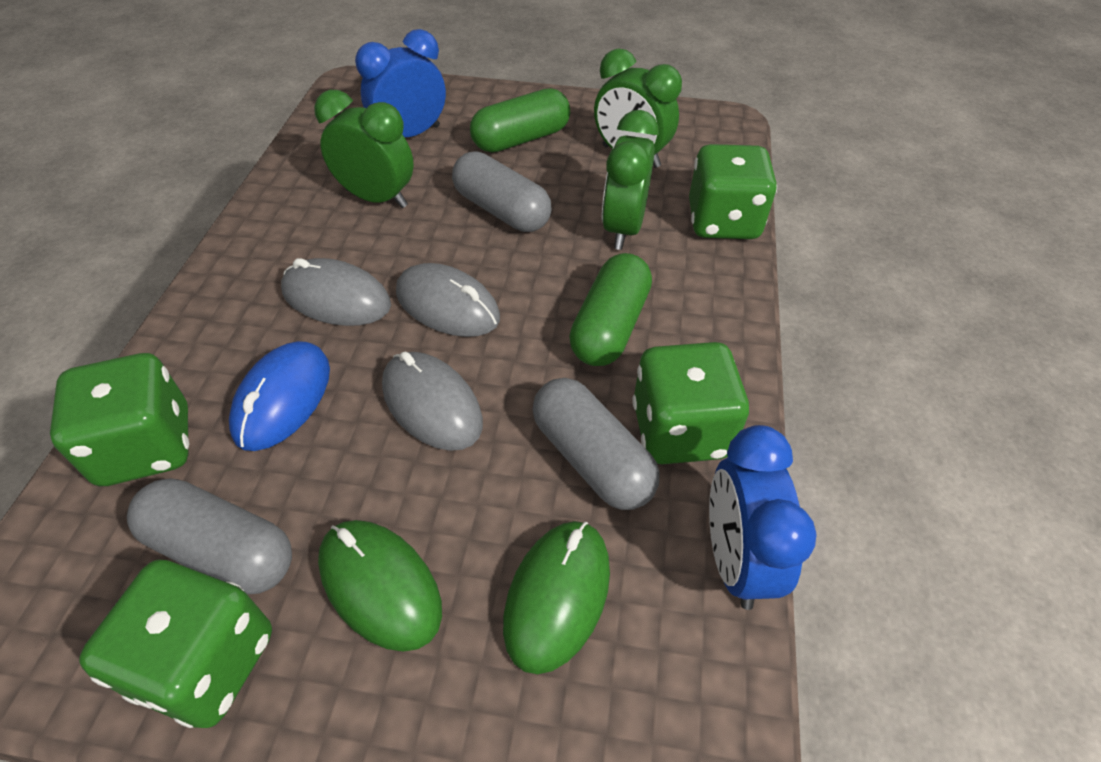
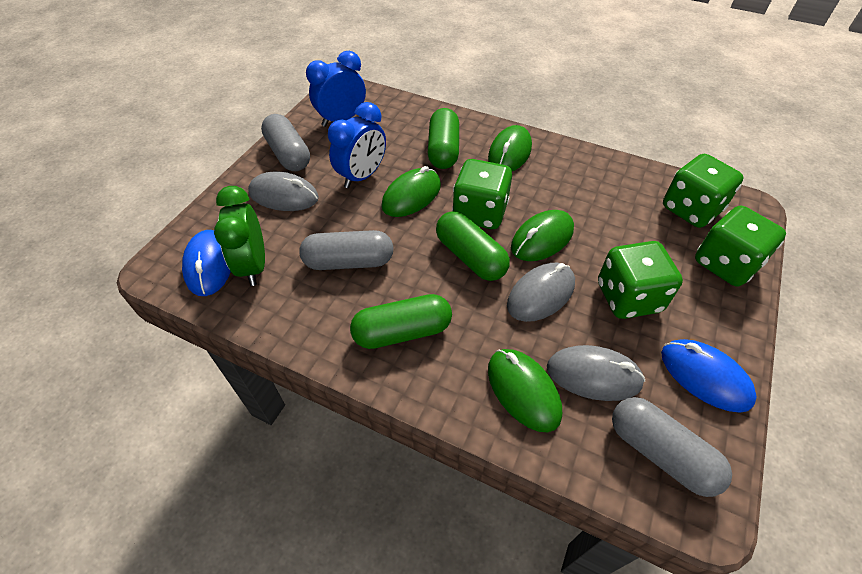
blue mouse: 1 -> 2
green capsule: 2 -> 3
green clock: 3 -> 1
green mouse: 2 -> 4

